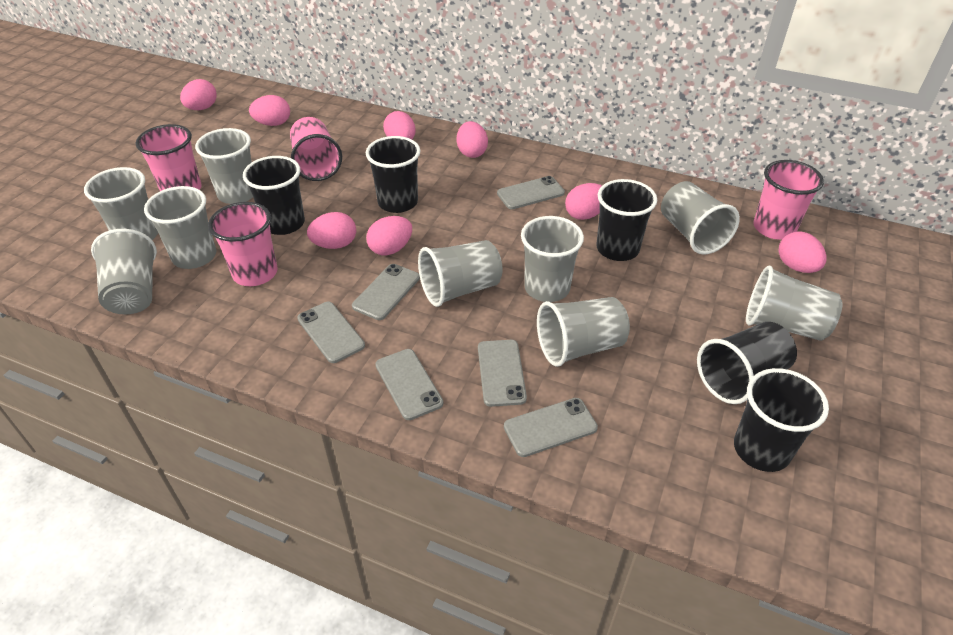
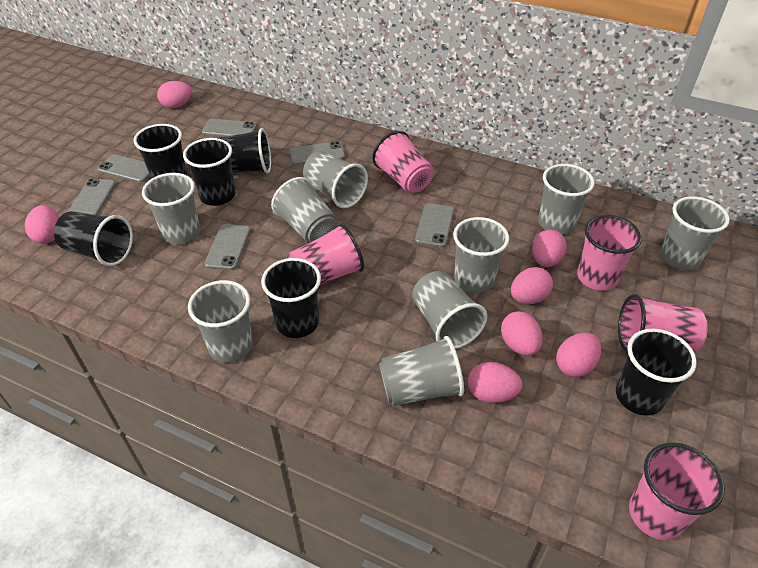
black cup: 5 -> 6
pink cup: 4 -> 5
pink egg: 8 -> 7

